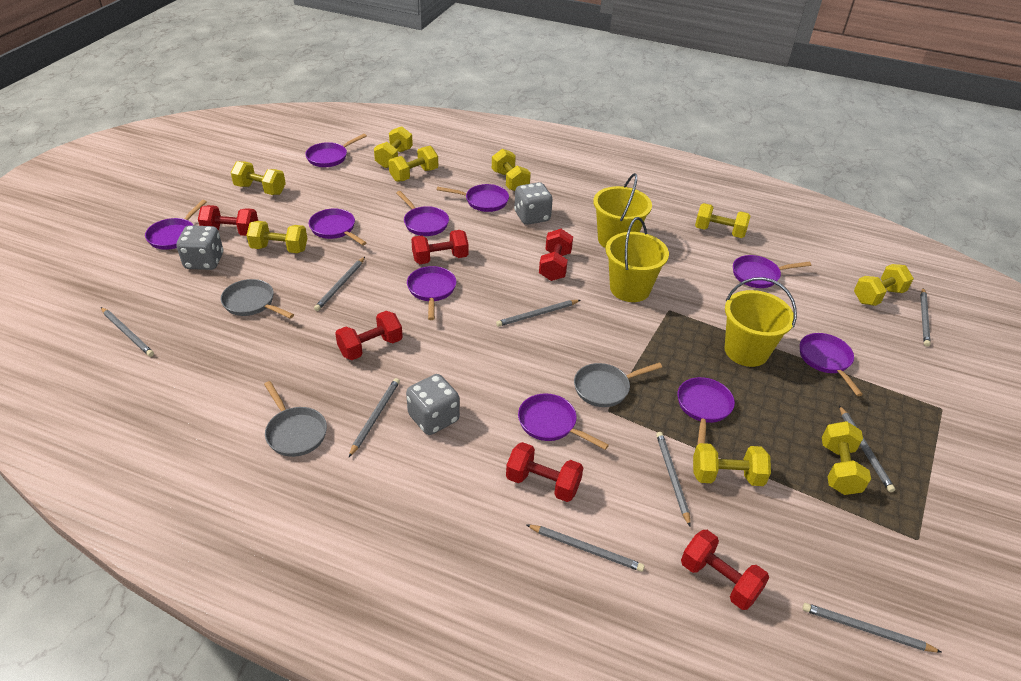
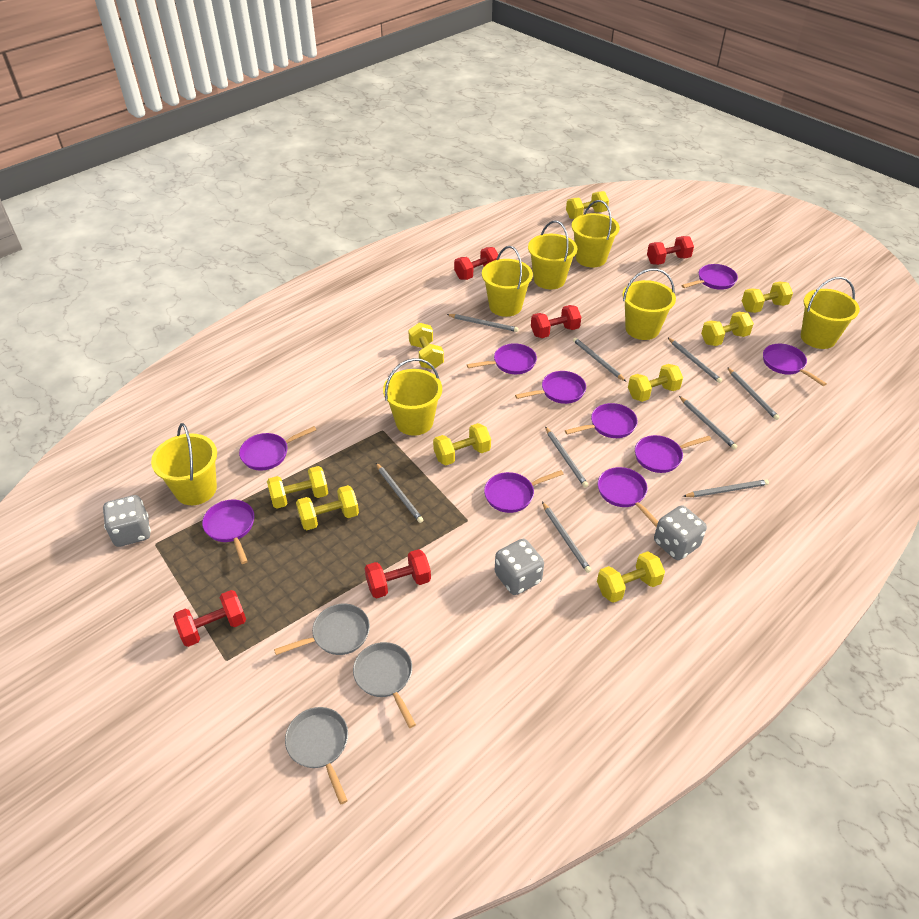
red dumbbell: 6 -> 5
yellow bucket: 3 -> 7

